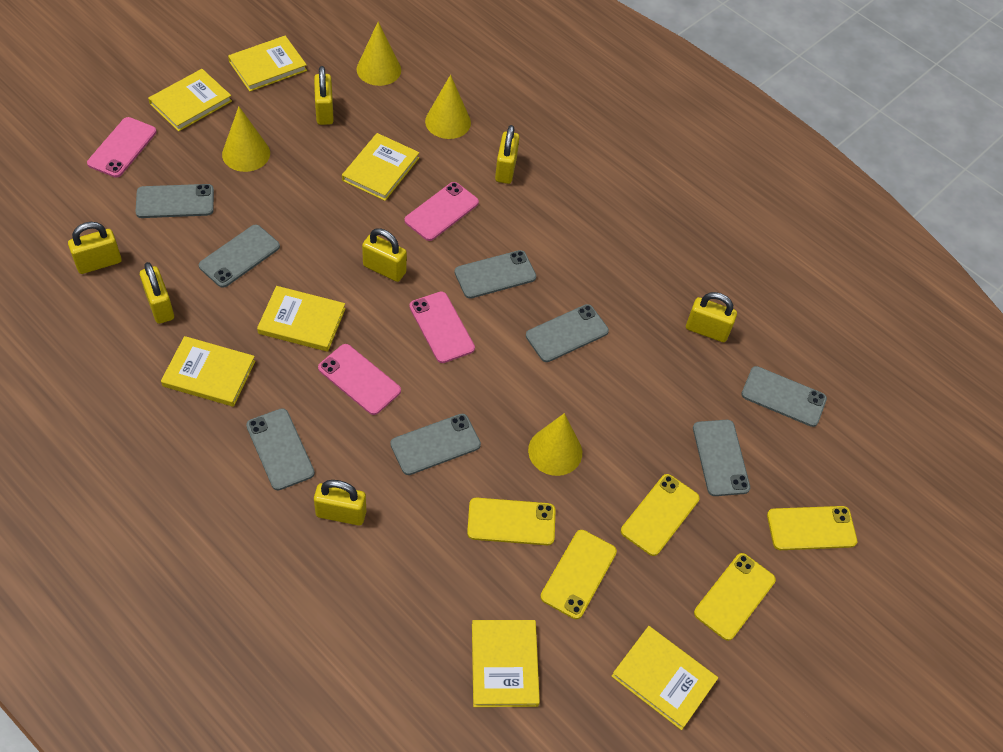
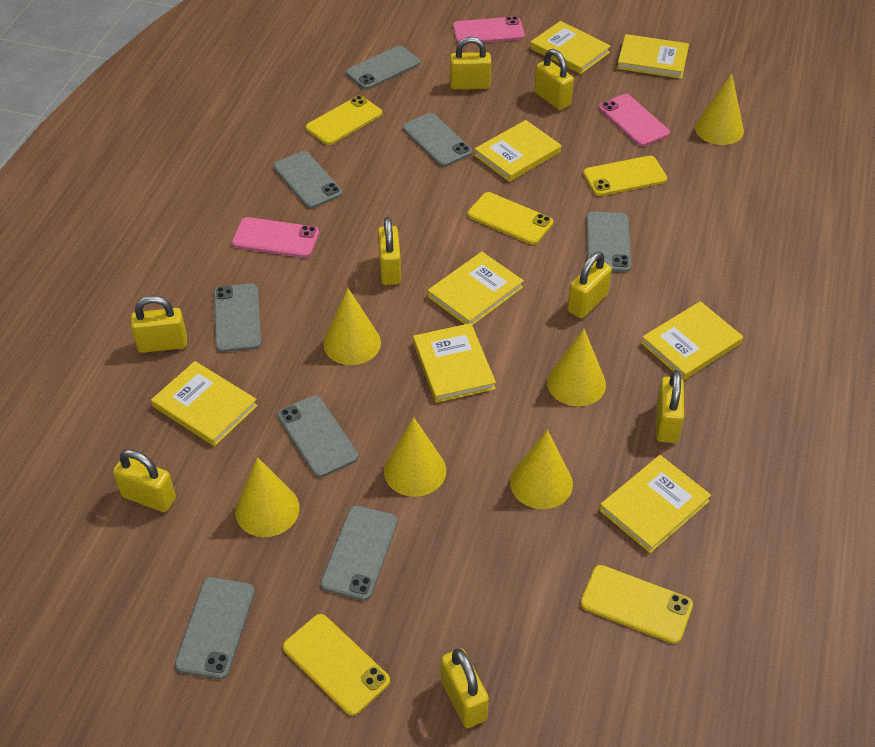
pink phone: 4 -> 3
yellow book: 7 -> 8
yellow cone: 4 -> 6
yellow padlock: 7 -> 8

